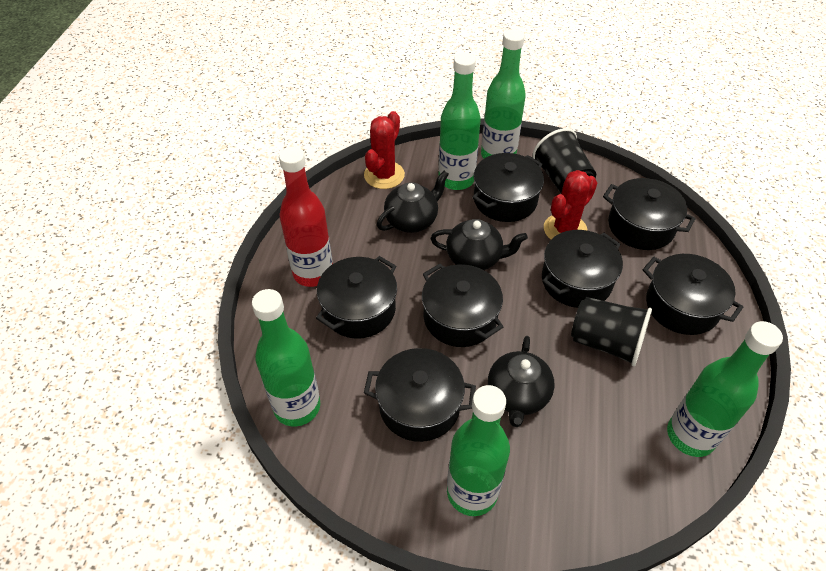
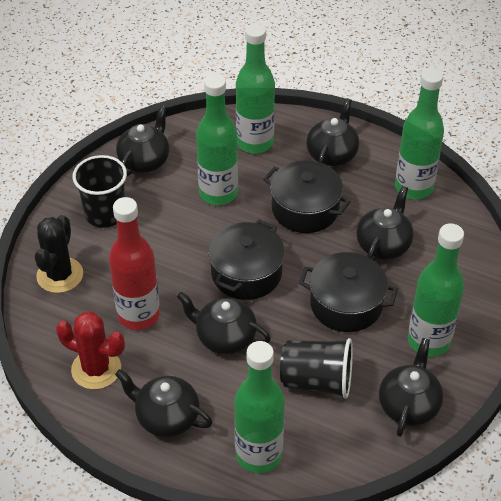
black cactus: 0 -> 1
black pot: 7 -> 3
black teapot: 3 -> 6
red cactus: 2 -> 1

